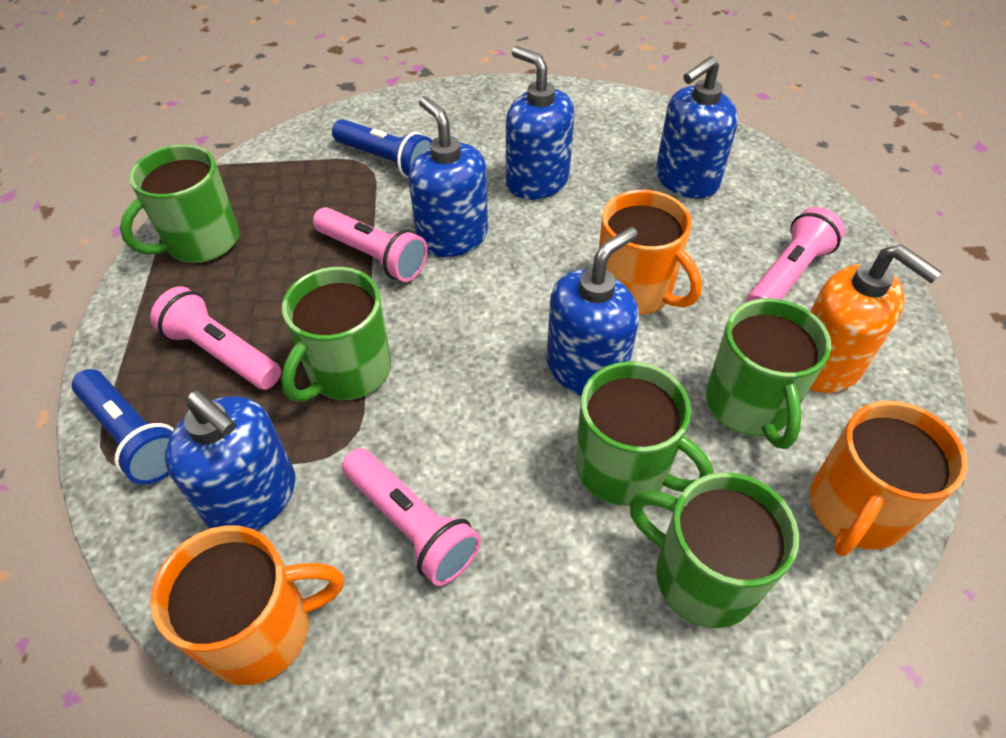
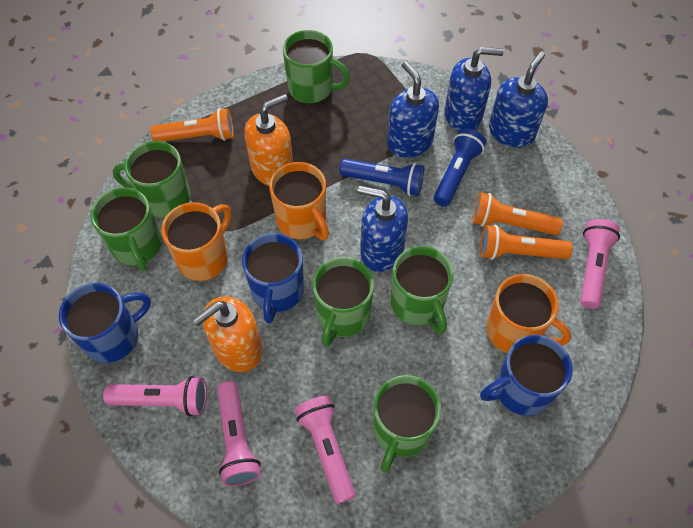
blue mug: 0 -> 3
blue soap dispenser: 5 -> 4
green mug: 5 -> 6
orange flashlight: 0 -> 3
orange soap dispenser: 1 -> 2

